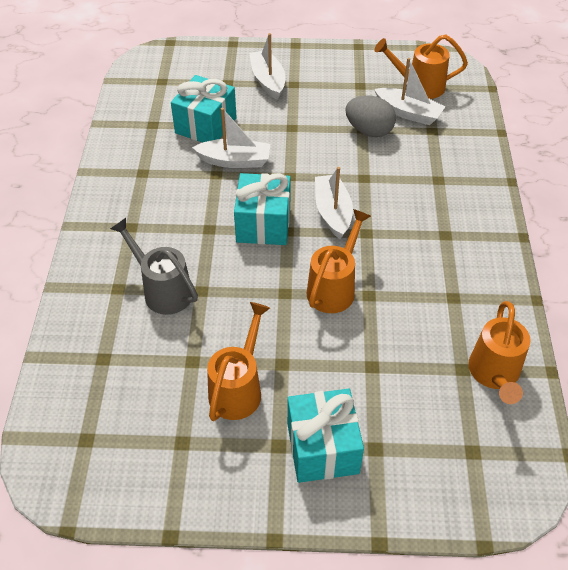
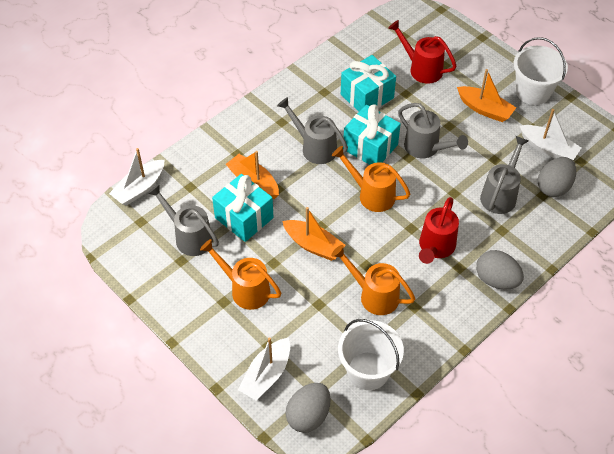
grey egg: 1 -> 3
grey watering can: 1 -> 4
orange boat: 0 -> 3
orange watering can: 4 -> 3
red watering can: 0 -> 2
white boat: 4 -> 3
white bucket: 0 -> 2

